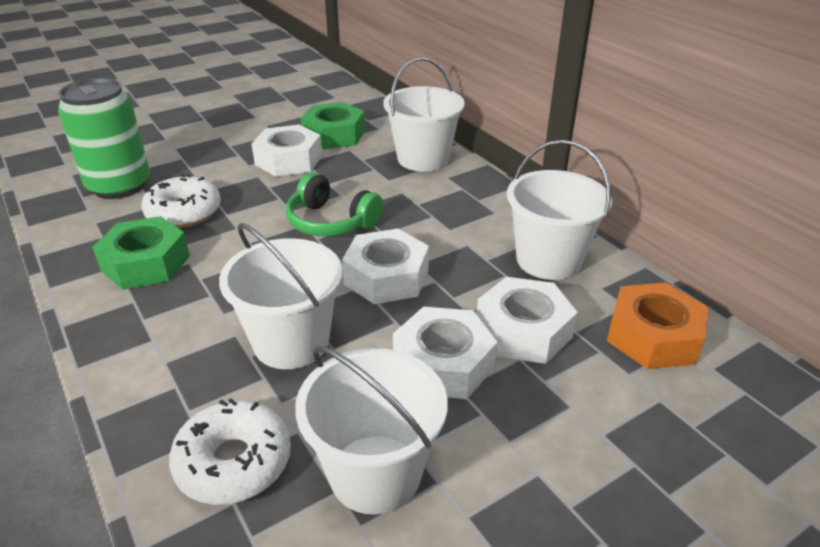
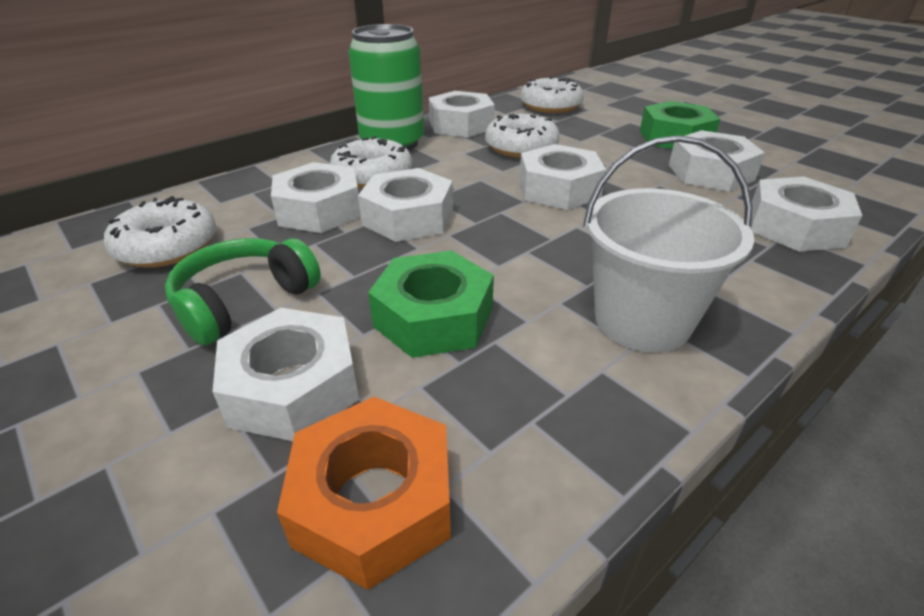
white bucket: 4 -> 1
white donut: 2 -> 4
white nut: 4 -> 7

